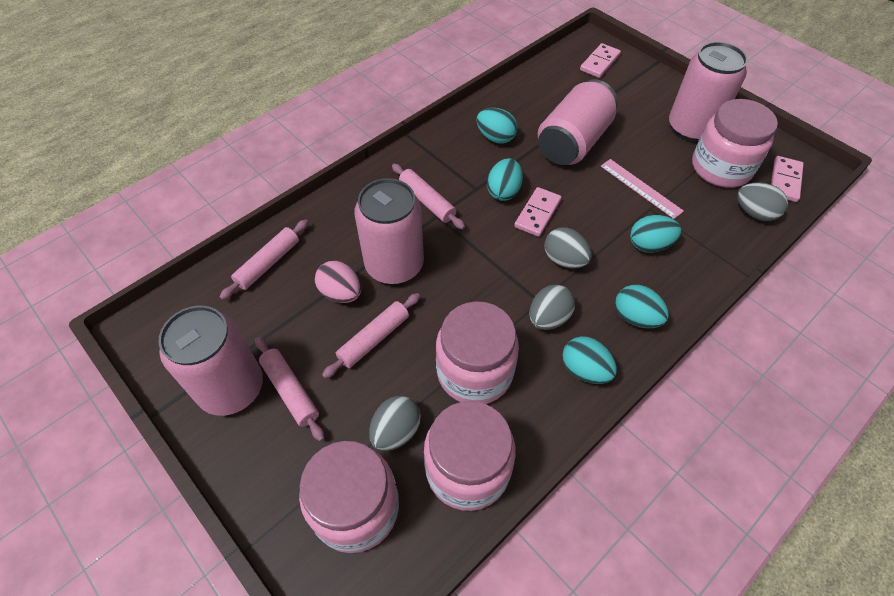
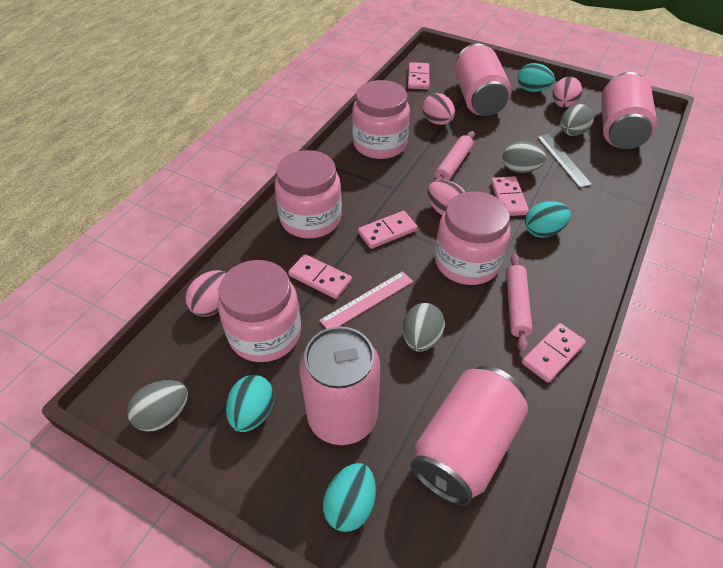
grey ruler: 0 -> 1
pink domino: 3 -> 5
pink egg: 1 -> 4
pink rolling pin: 4 -> 2
turquoise egg: 5 -> 4

